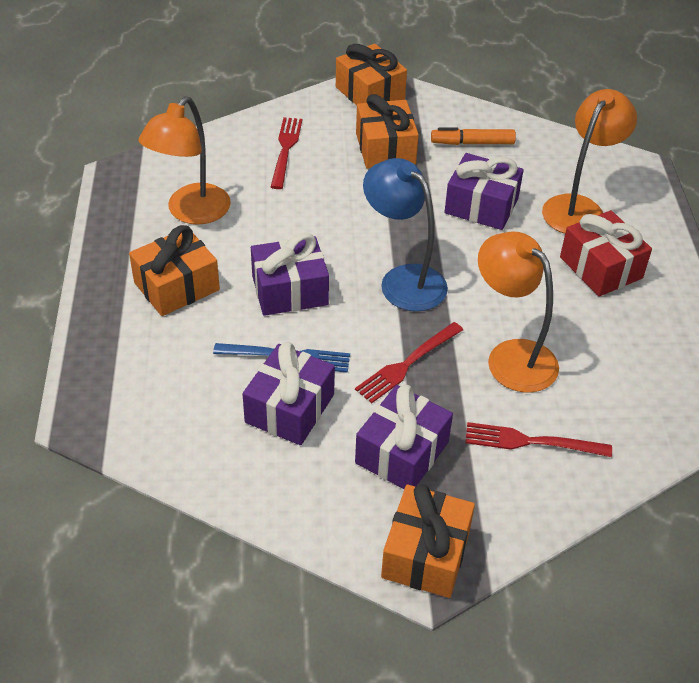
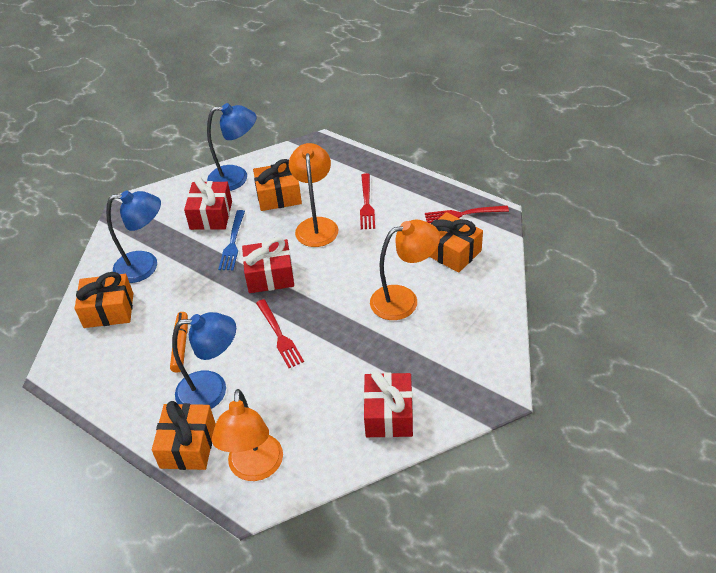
blue lamp: 1 -> 3
purple gift: 4 -> 0
red gift: 1 -> 3

